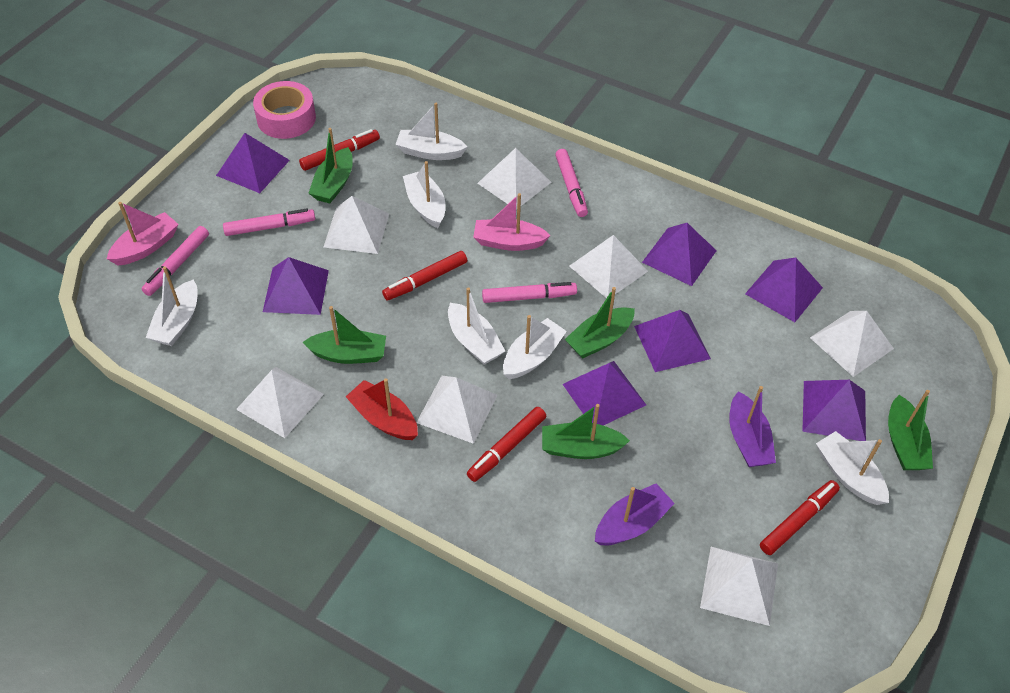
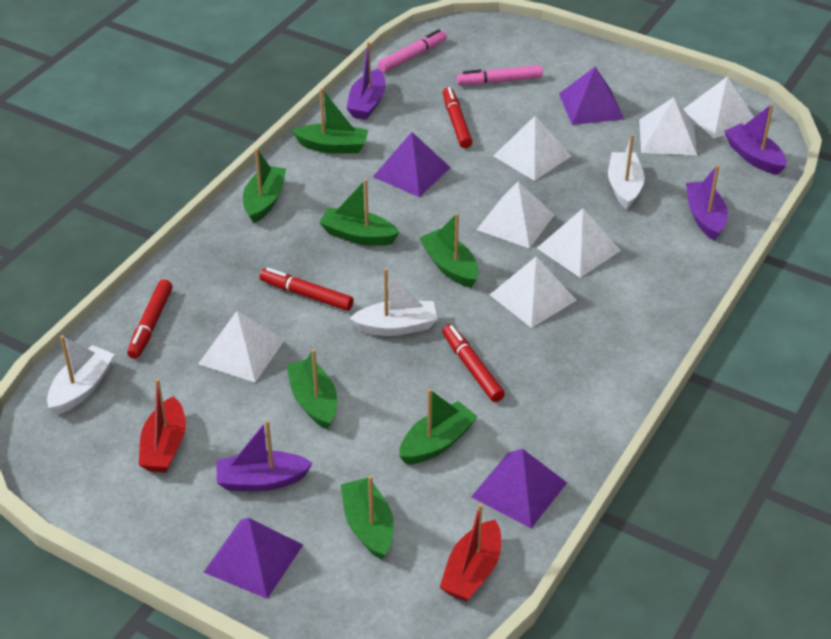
green boat: 5 -> 7
pink boat: 2 -> 0
pink marker: 4 -> 2
pink tape: 1 -> 0
purple boat: 2 -> 4
purple pyramid: 7 -> 4
red boat: 1 -> 2
white boat: 6 -> 3

